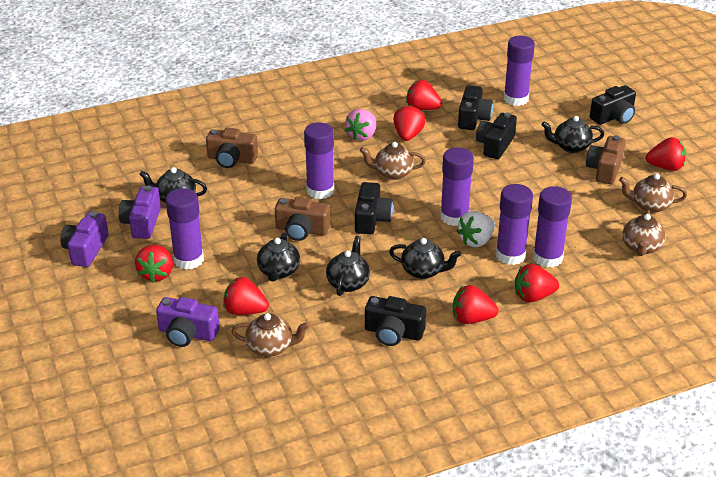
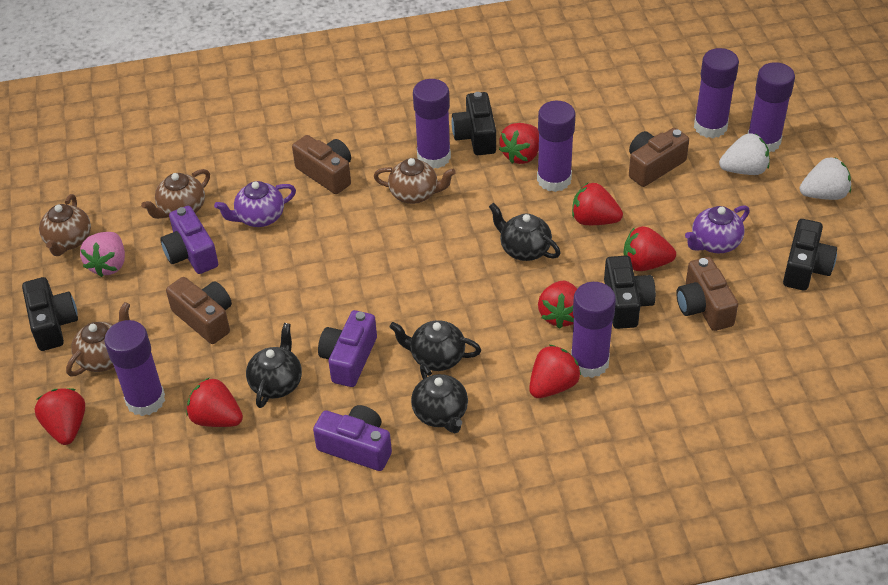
black camera: 5 -> 4
black teapot: 5 -> 4
brown camera: 3 -> 4
purple teapot: 0 -> 2
white strawberry: 1 -> 2

